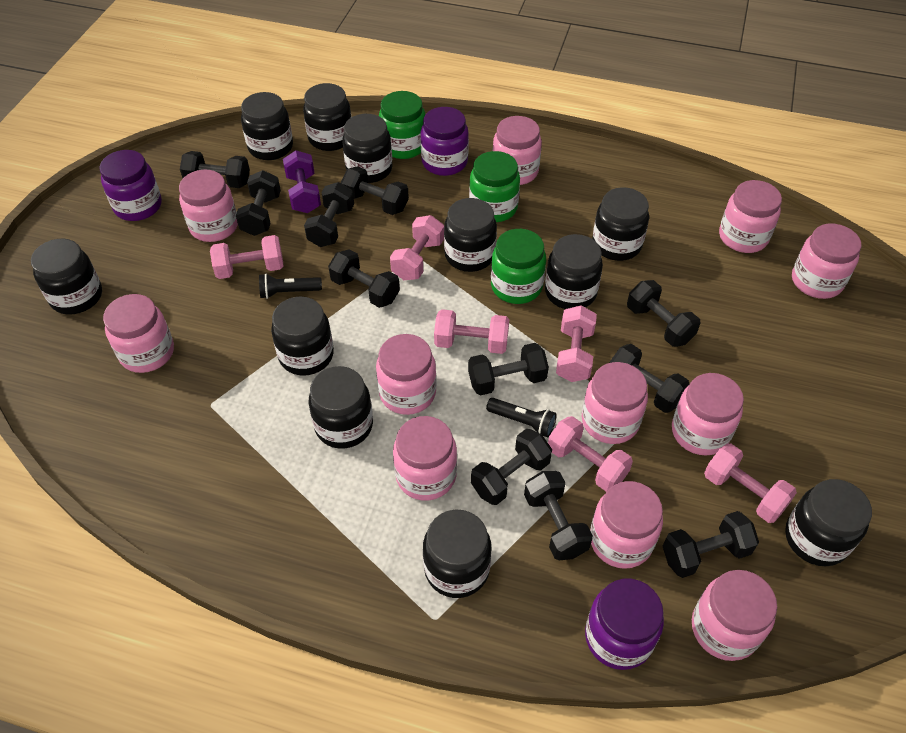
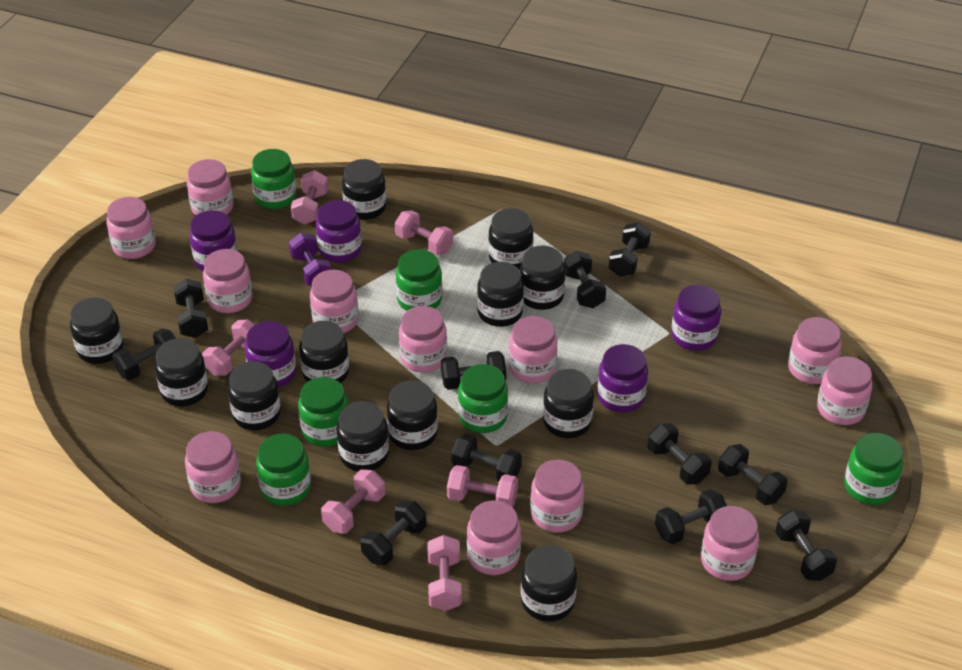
black flashlight: 2 -> 0
black jar: 11 -> 12
green jar: 3 -> 6
pink jar: 11 -> 12
purple jar: 3 -> 5

